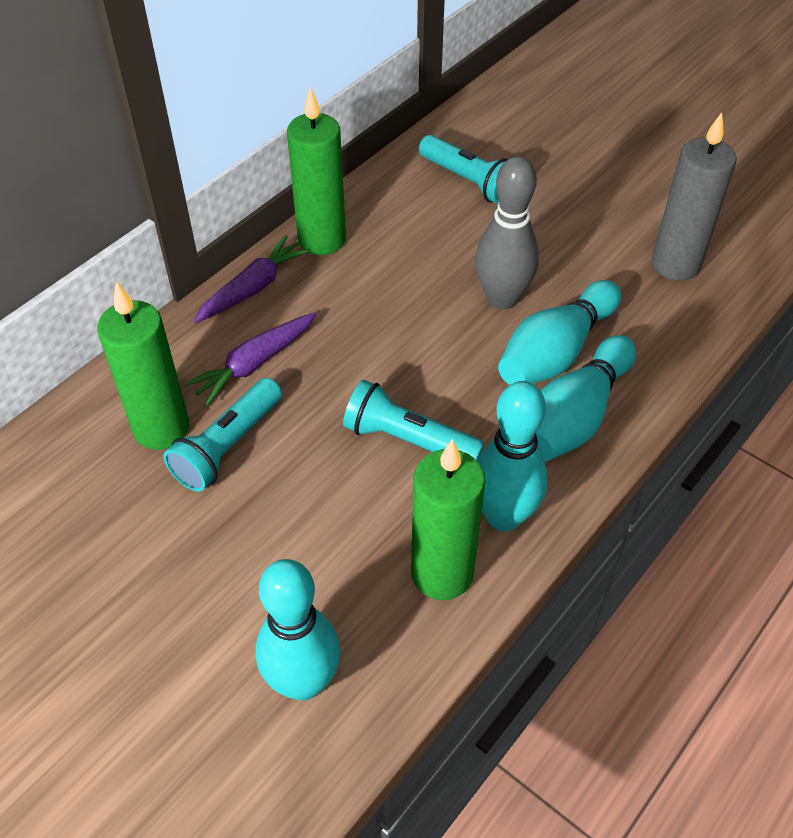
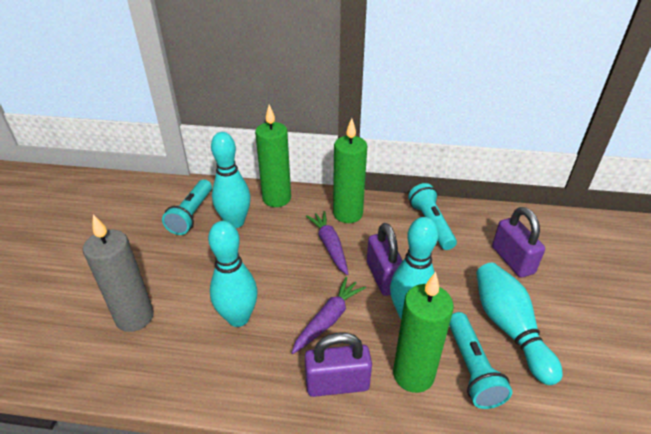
grey bowling pin: 1 -> 0
purple padlock: 0 -> 3

